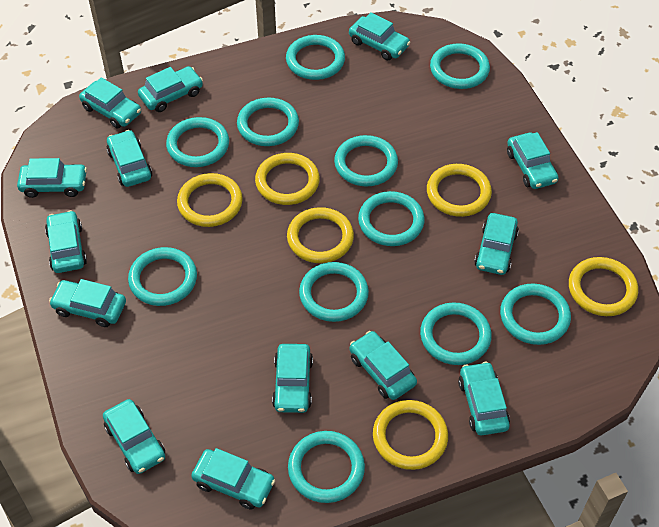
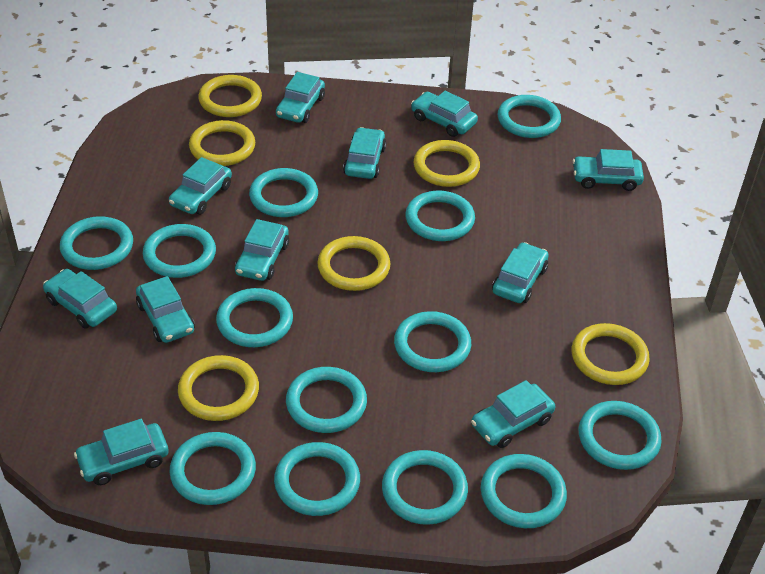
turquoise car: 14 -> 11
turquoise ring: 11 -> 13

